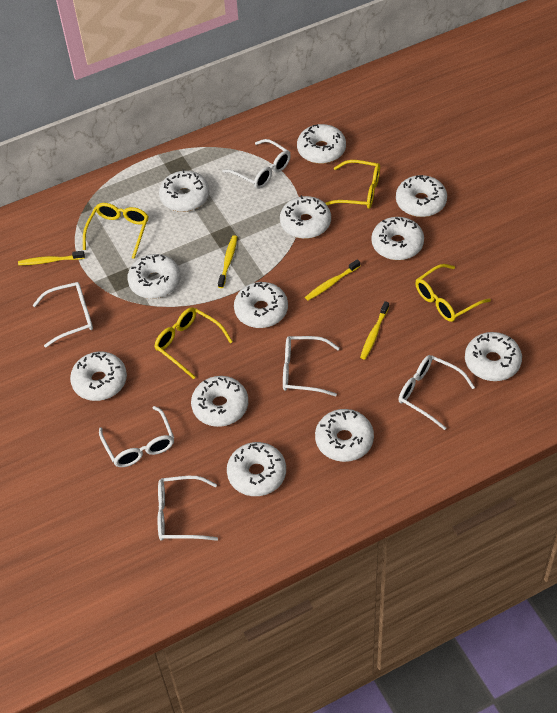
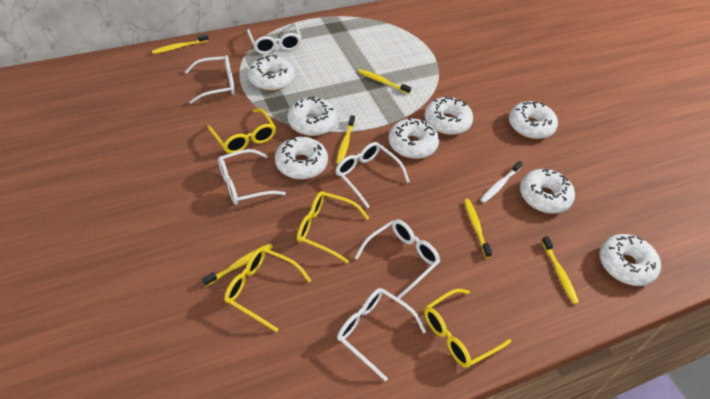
white donut: 12 -> 8
white toothbrush: 0 -> 1
yellow toothbrush: 4 -> 6

